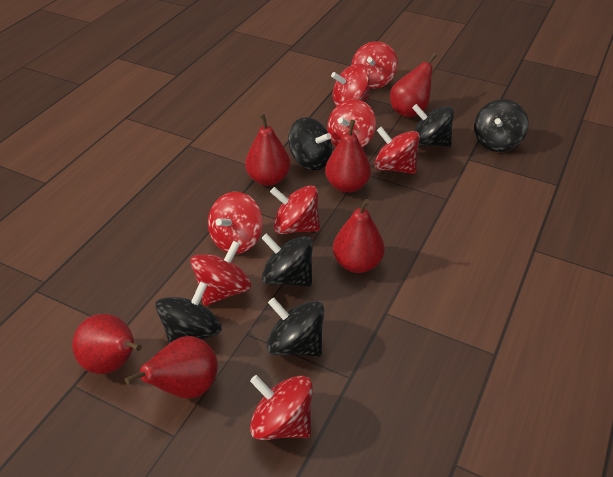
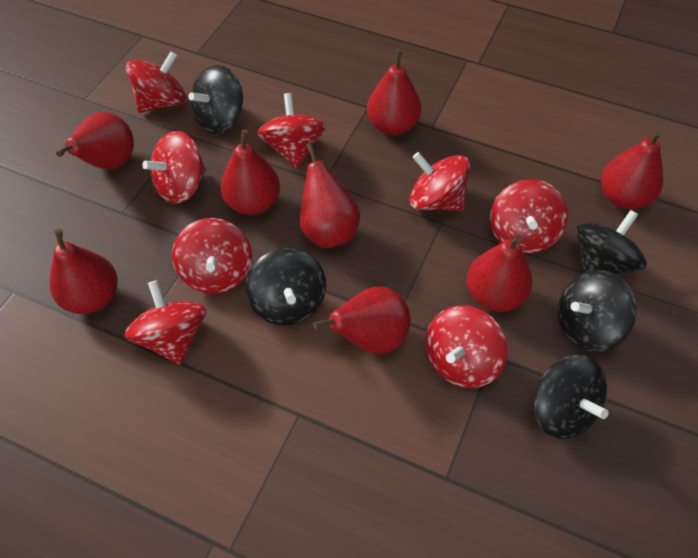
black spinning top: 6 -> 5
red pear: 6 -> 8

